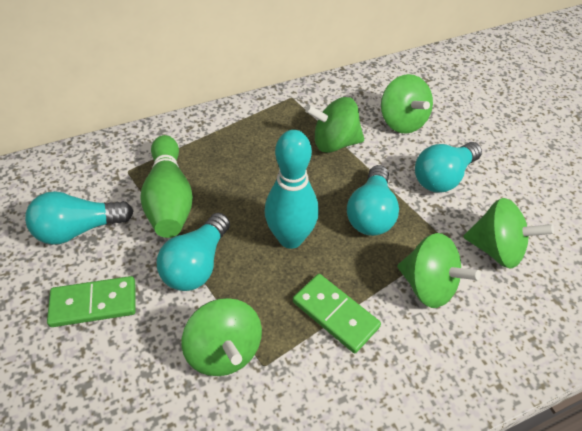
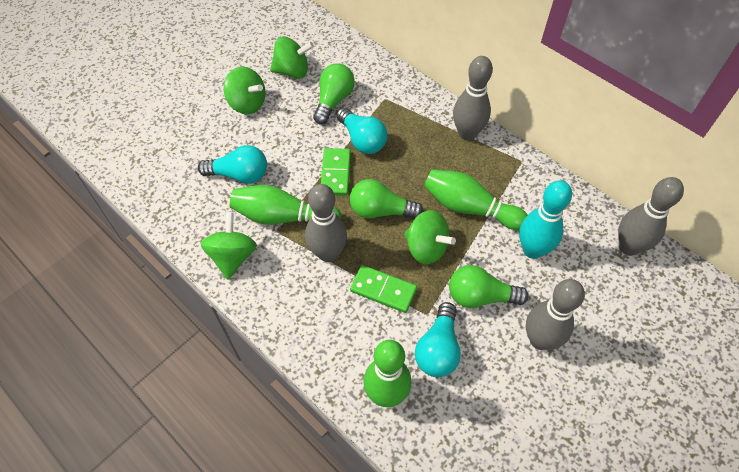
green bowling pin: 1 -> 3
green light bulb: 0 -> 3
green spinning top: 5 -> 4
grey bowling pin: 0 -> 4
turquoise light bulb: 4 -> 3

